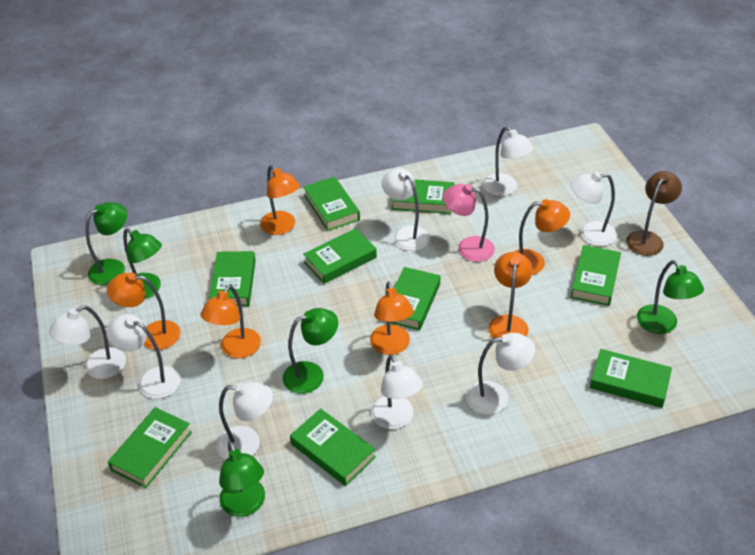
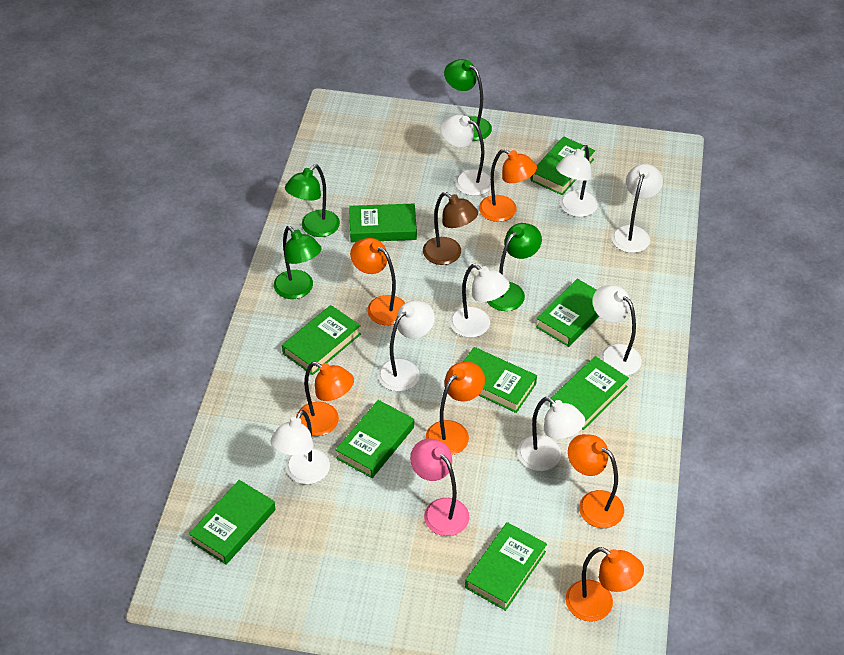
green lamp: 5 -> 4

